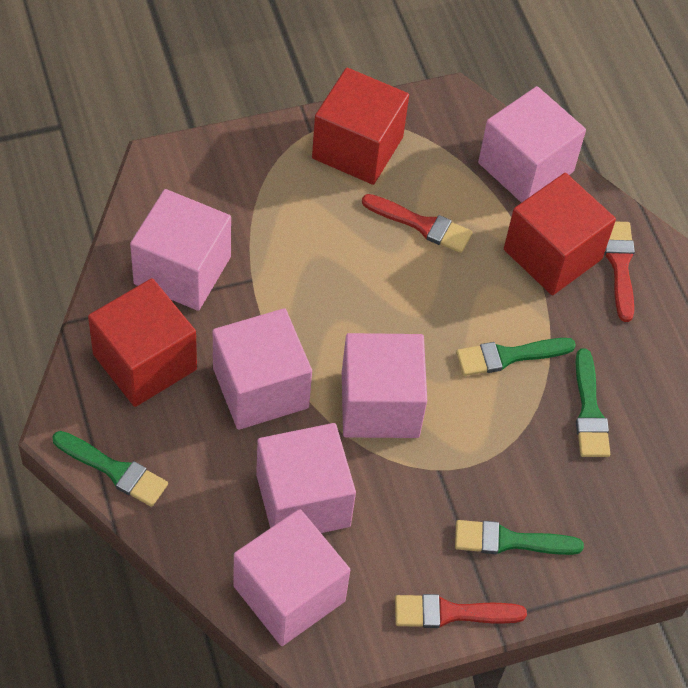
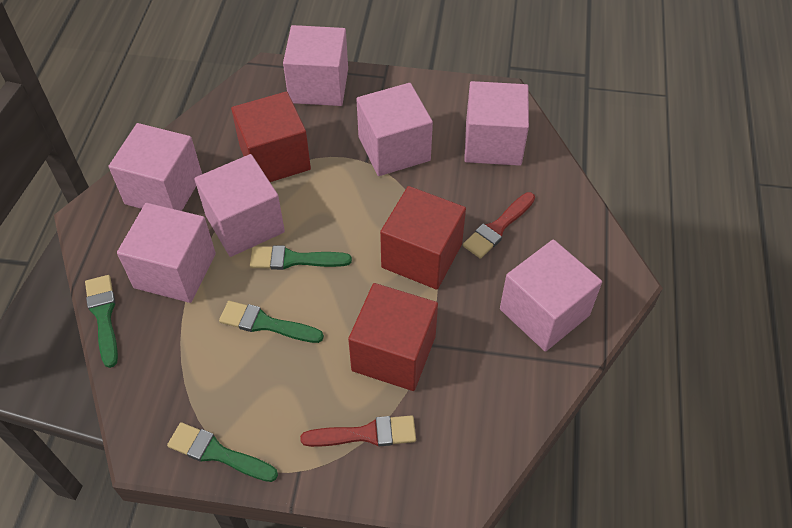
pink cube: 6 -> 7
red brush: 3 -> 2

